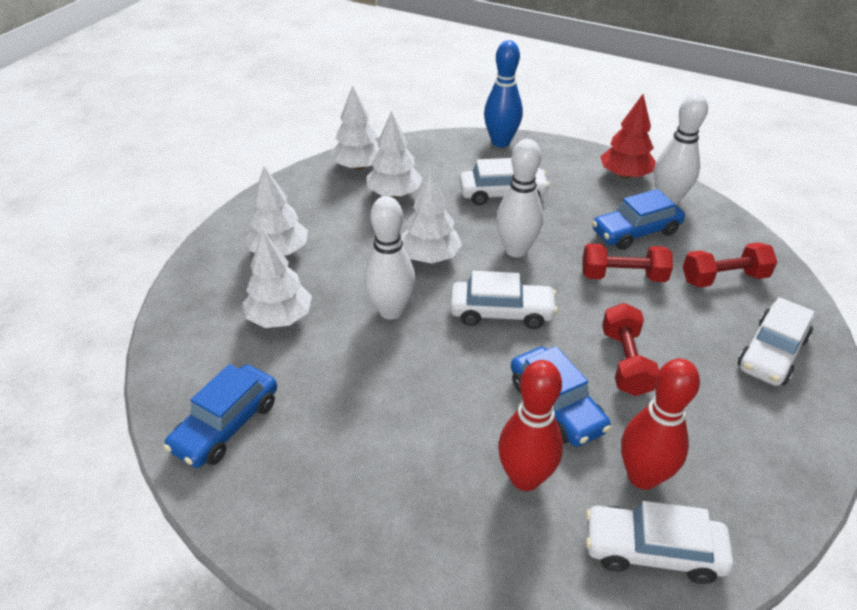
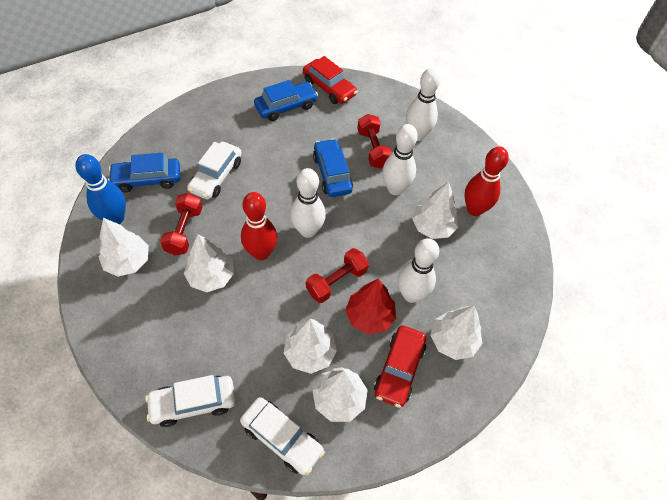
red car: 0 -> 2
white bowling pin: 3 -> 4
white car: 4 -> 3
white tree: 5 -> 6

